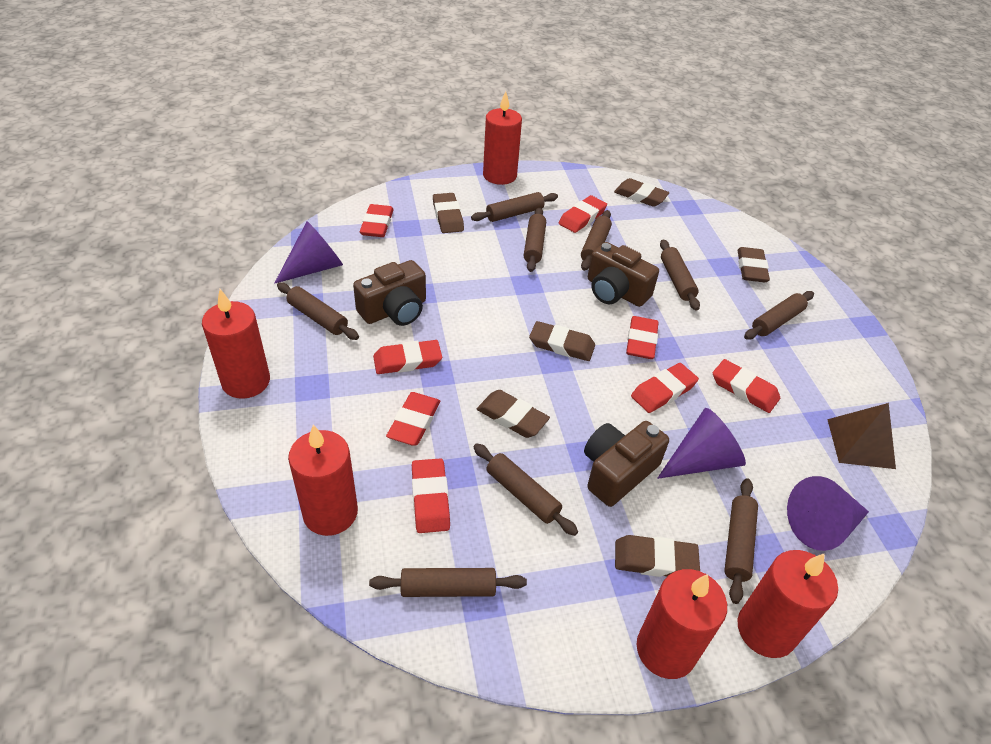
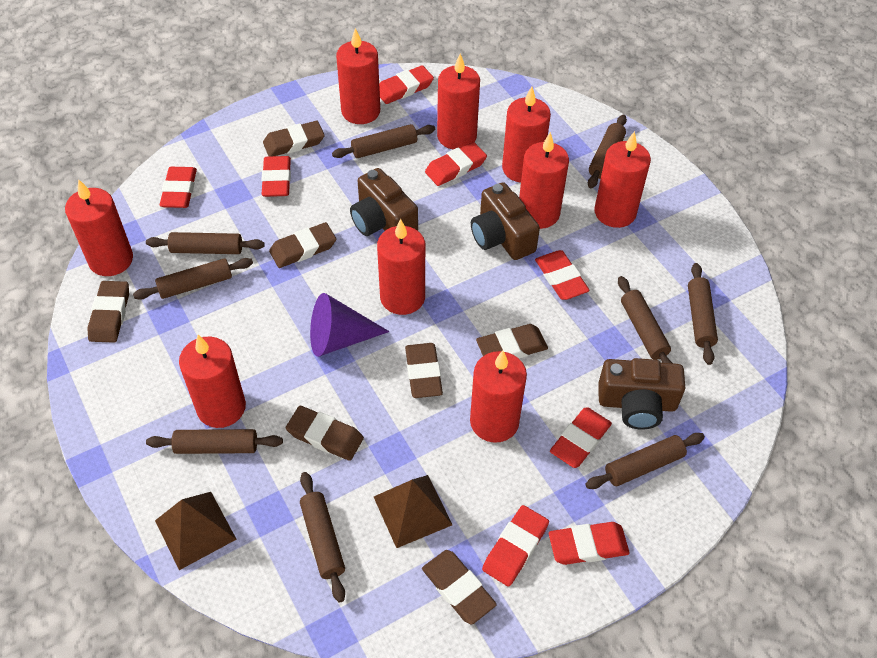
brown eraser: 6 -> 7
brown pyramid: 1 -> 2
purple cone: 3 -> 1
red candle: 5 -> 9

